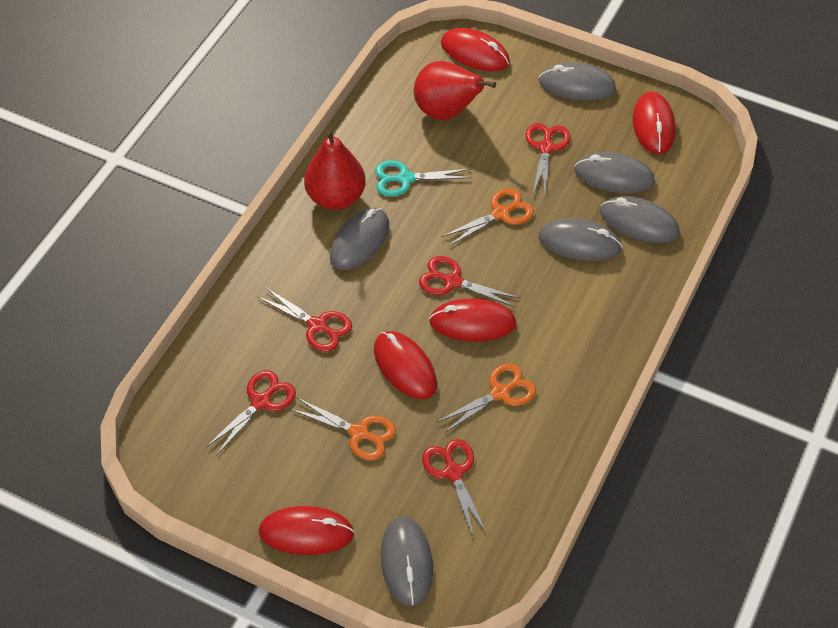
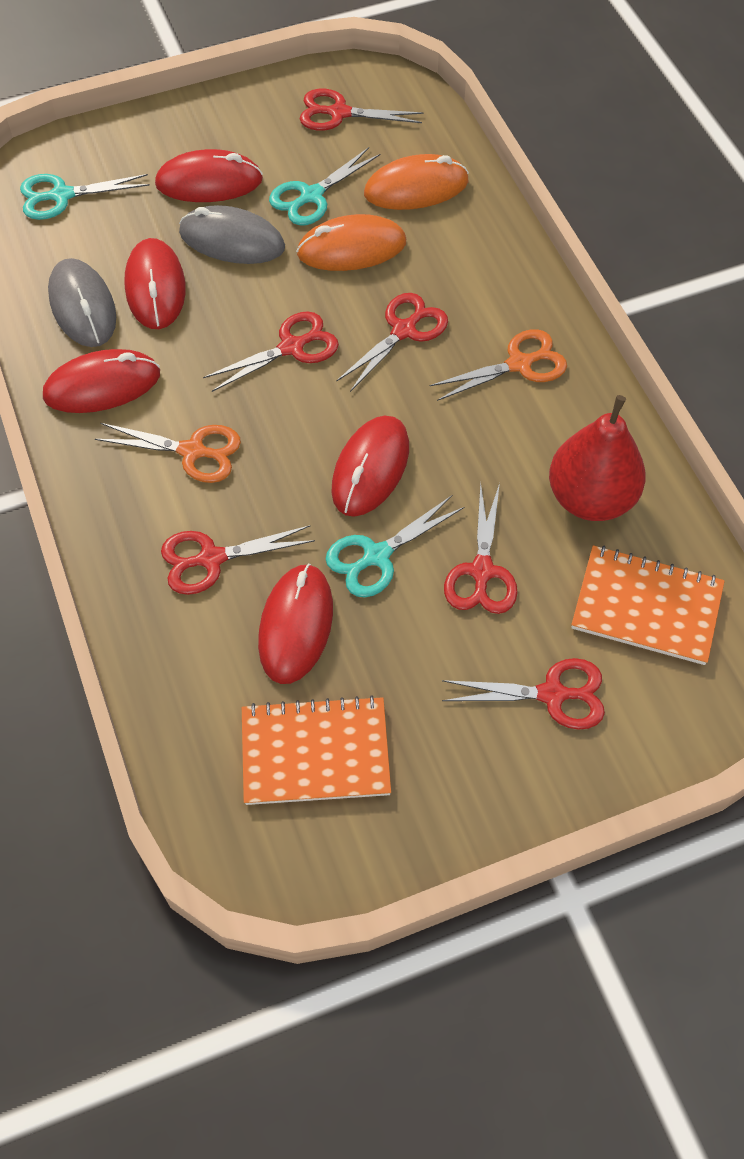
grey mouse: 6 -> 2
orange mouse: 0 -> 2
orange notebook: 0 -> 2
orange scissors: 3 -> 2
red pear: 2 -> 1
red scissors: 5 -> 6
turquoise scissors: 1 -> 3

